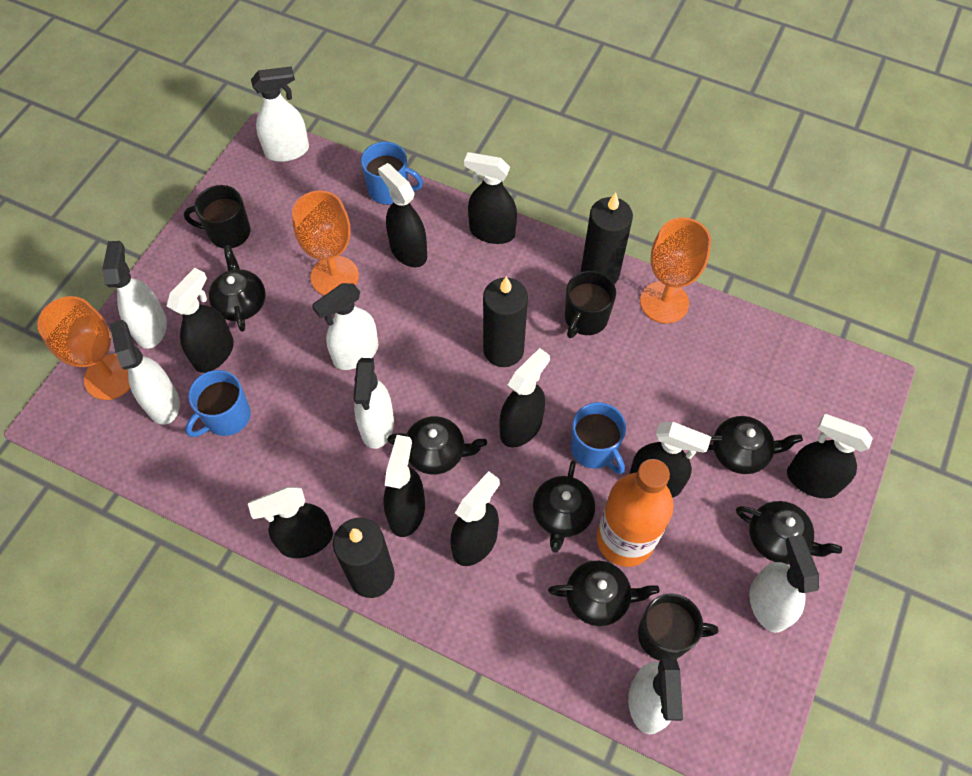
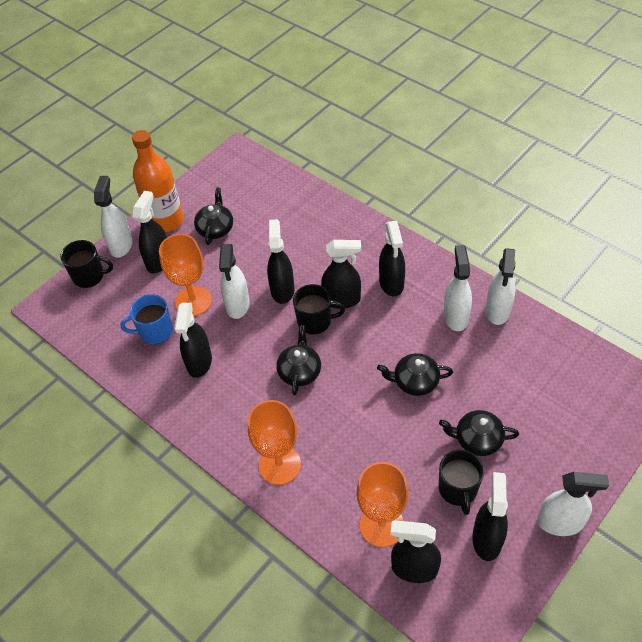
black candle: 3 -> 0
black spray bottle: 9 -> 7
black teapot: 6 -> 4
blue mug: 3 -> 1
white spray bottle: 7 -> 5

